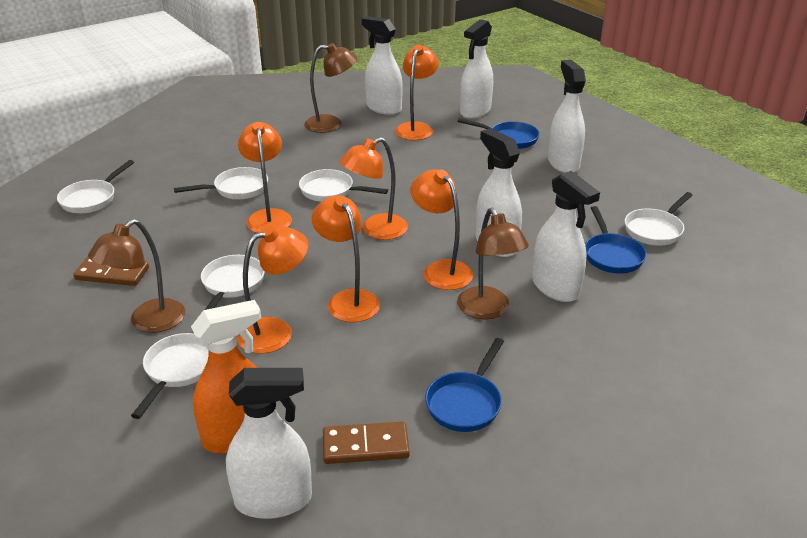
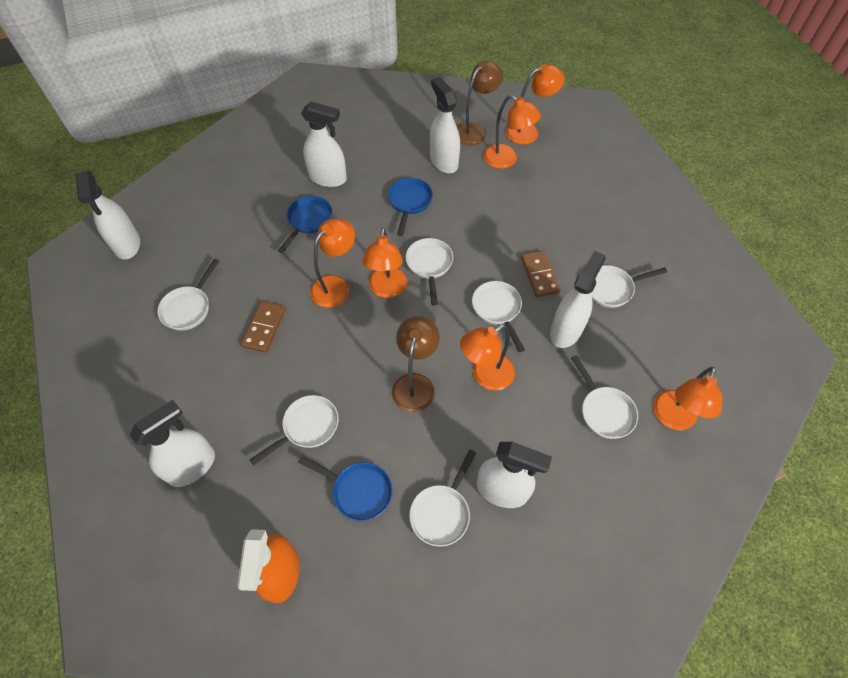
brown lamp: 3 -> 2
white pan: 6 -> 7

